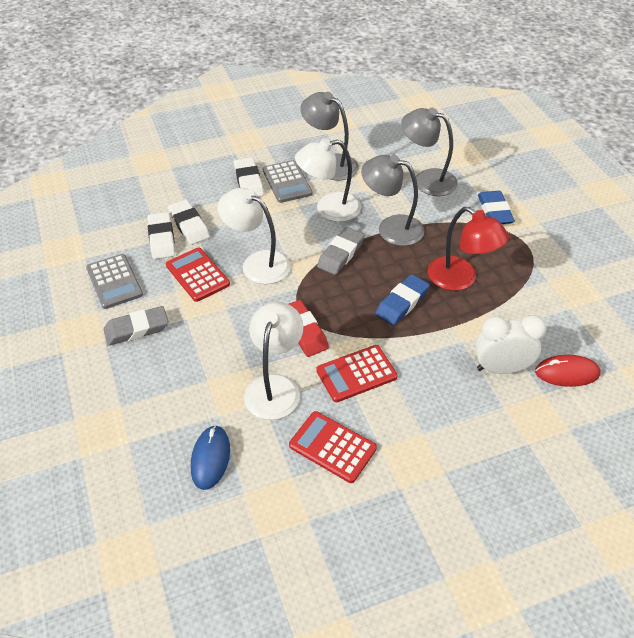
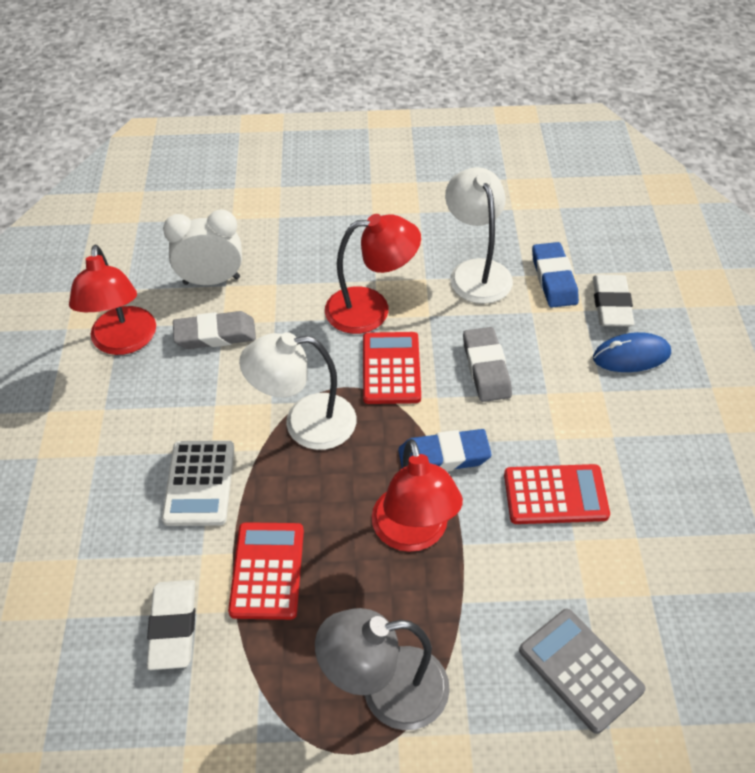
grey calculator: 2 -> 1
grey lamp: 3 -> 1
red eraser: 1 -> 0
red lamp: 1 -> 3
red mouse: 1 -> 0
white calculator: 0 -> 1
white eraser: 3 -> 2
white lamp: 3 -> 2

